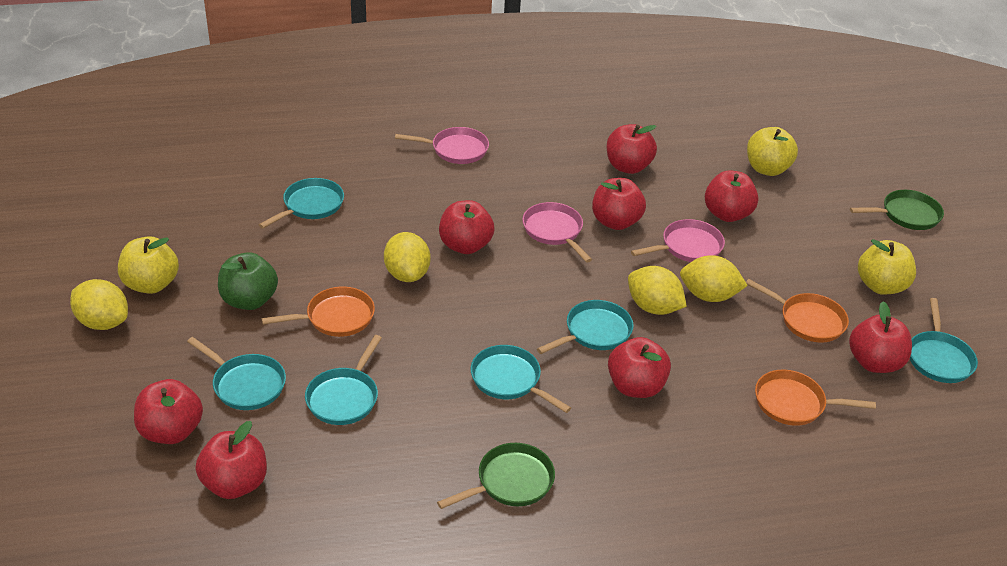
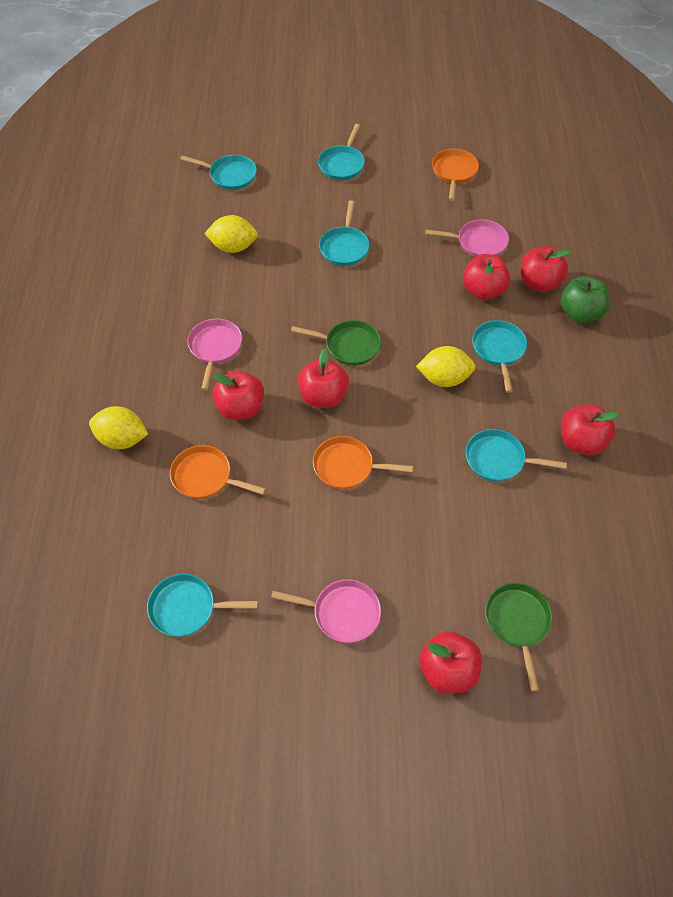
red apple: 8 -> 6
yellow apple: 3 -> 0
yellow lemon: 4 -> 3

